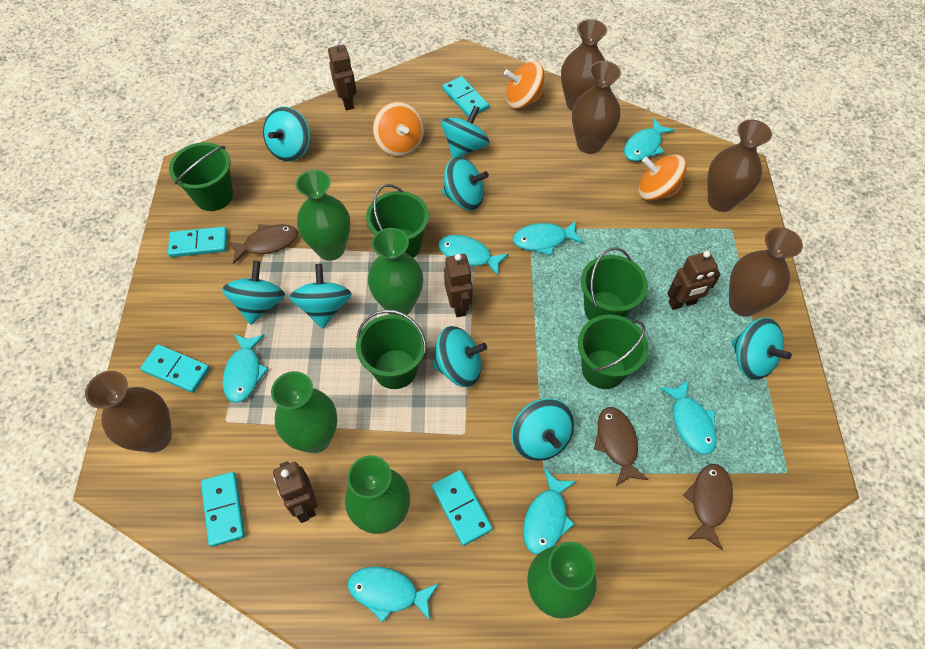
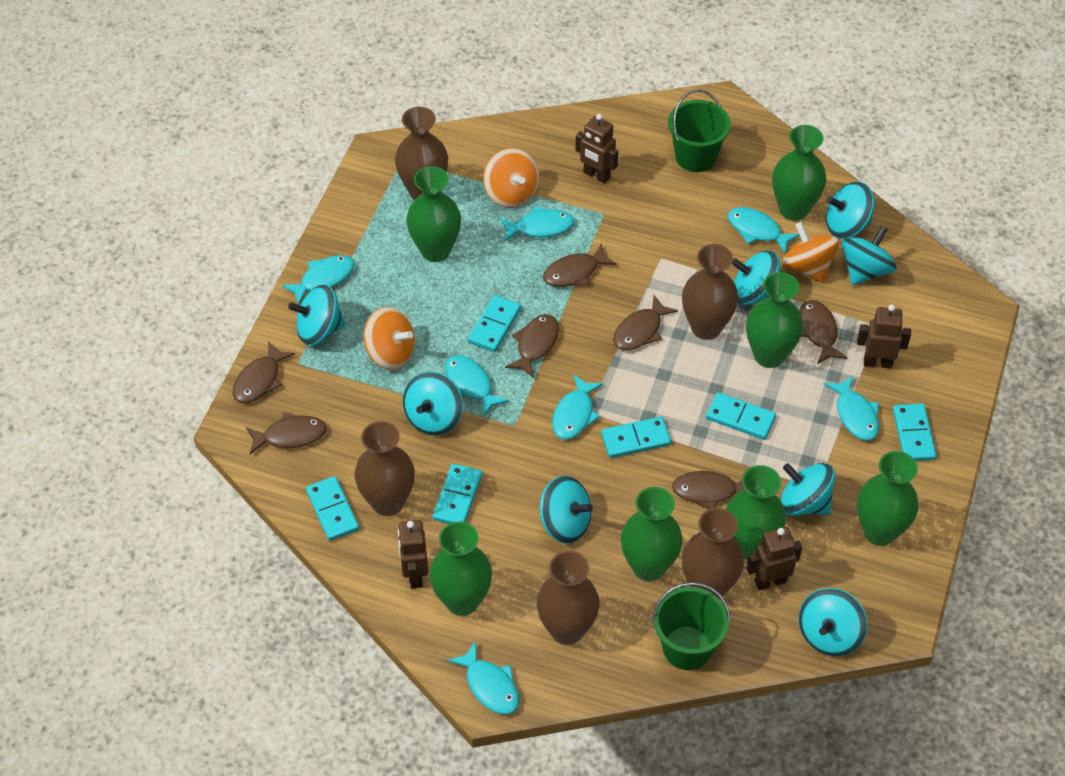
brown fish: 3 -> 7
green bucket: 5 -> 2
green vase: 5 -> 7
turquoise domino: 5 -> 6

